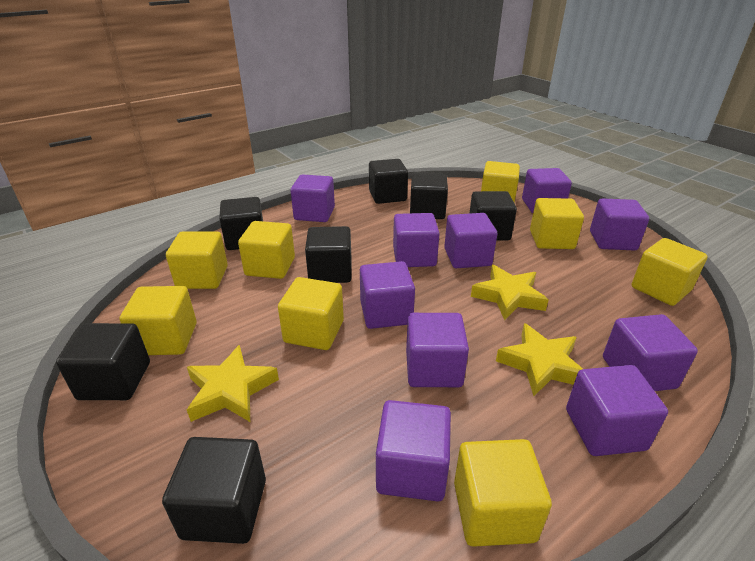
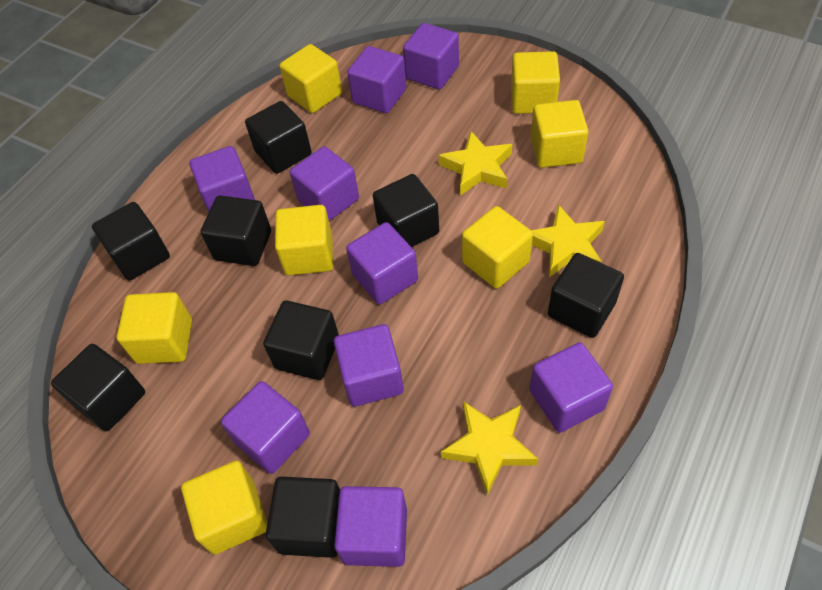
black cube: 7 -> 8
purple cube: 10 -> 9
yellow cube: 8 -> 7

